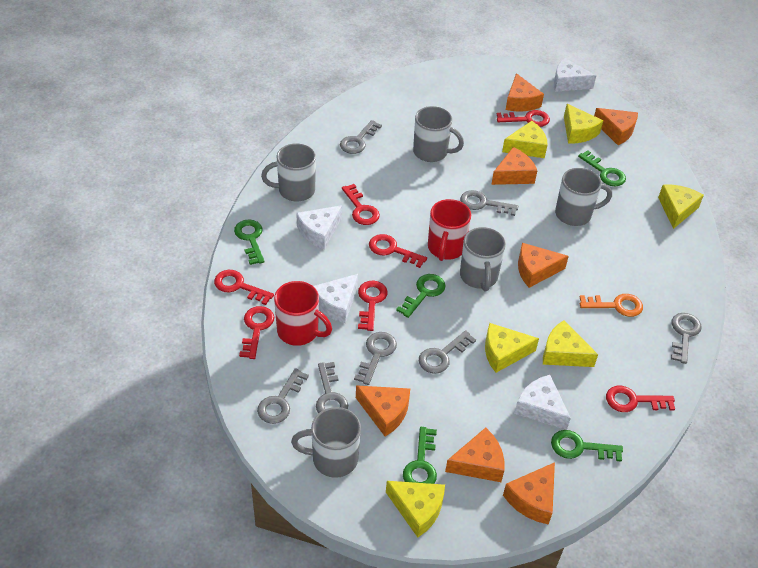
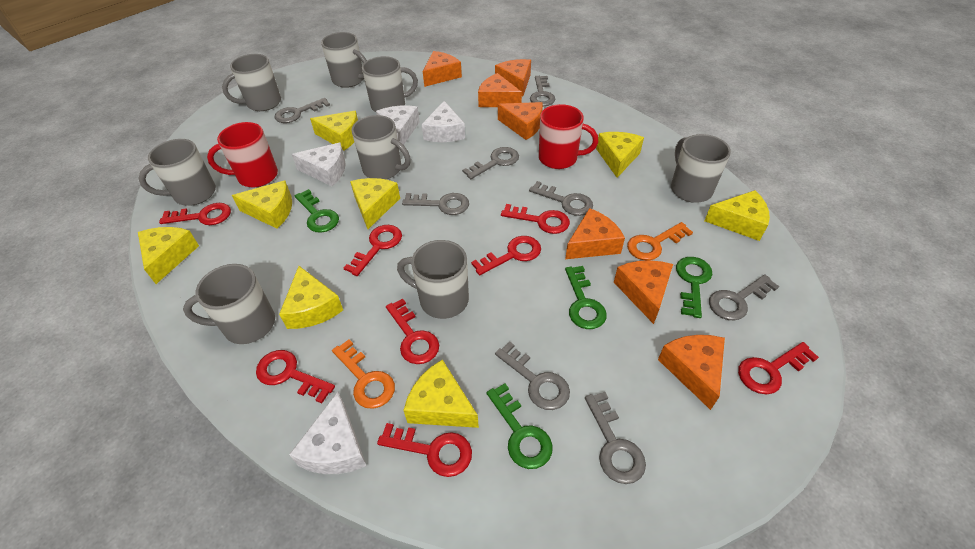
green key: 5 -> 4
grey key: 7 -> 8
grey mug: 5 -> 8
orange key: 1 -> 2
red key: 7 -> 8
yellow cheese: 6 -> 8

